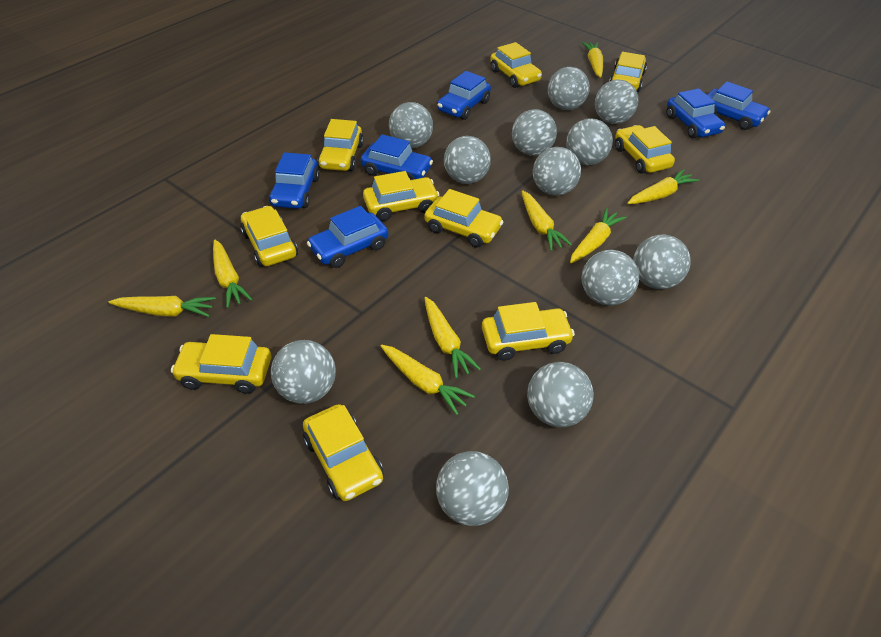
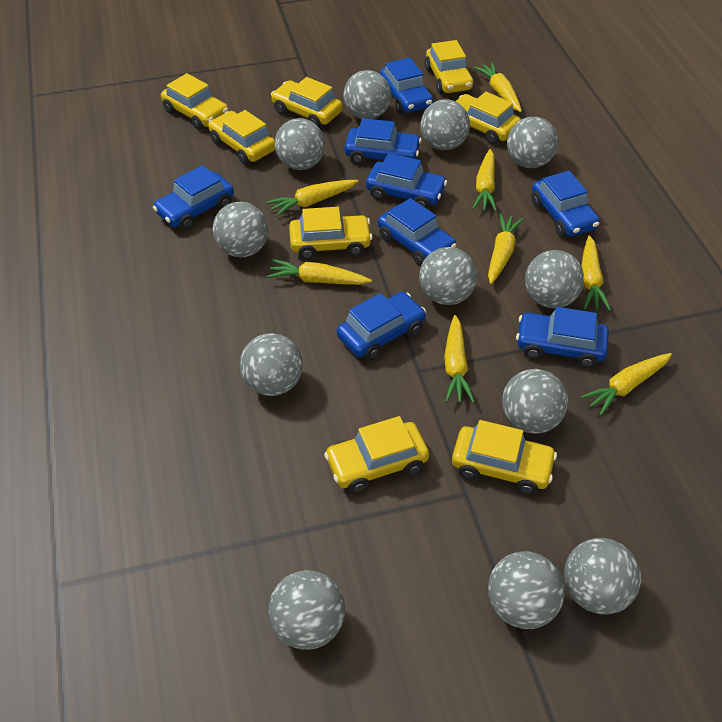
blue car: 6 -> 8
yellow car: 10 -> 8

